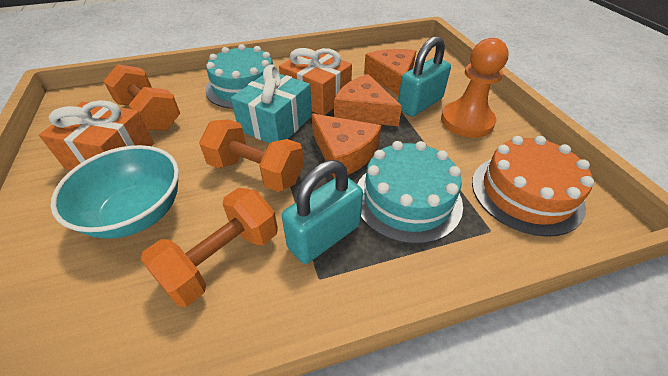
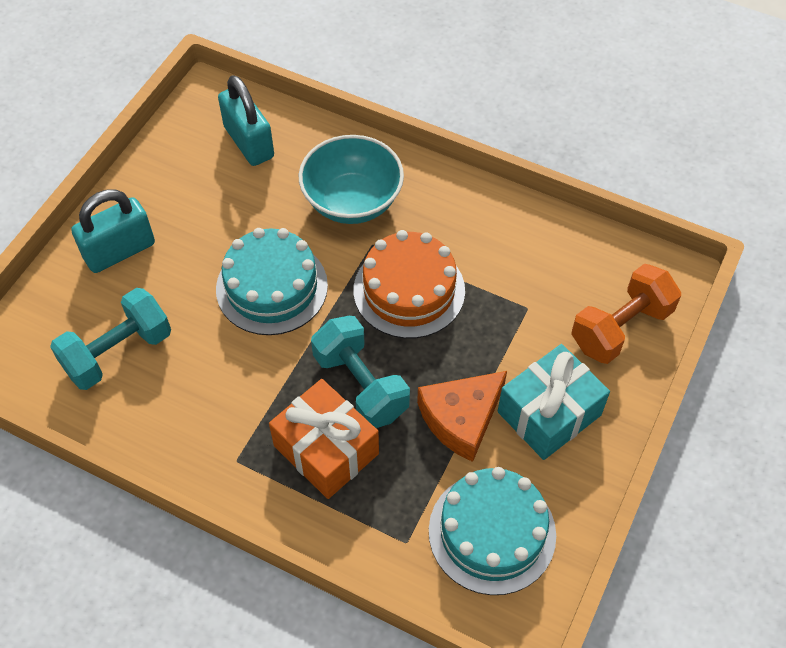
orange cheese: 3 -> 1
orange dumbbell: 3 -> 1
orange gift: 2 -> 1
orange pawn: 1 -> 0
turquoise dumbbell: 0 -> 2

